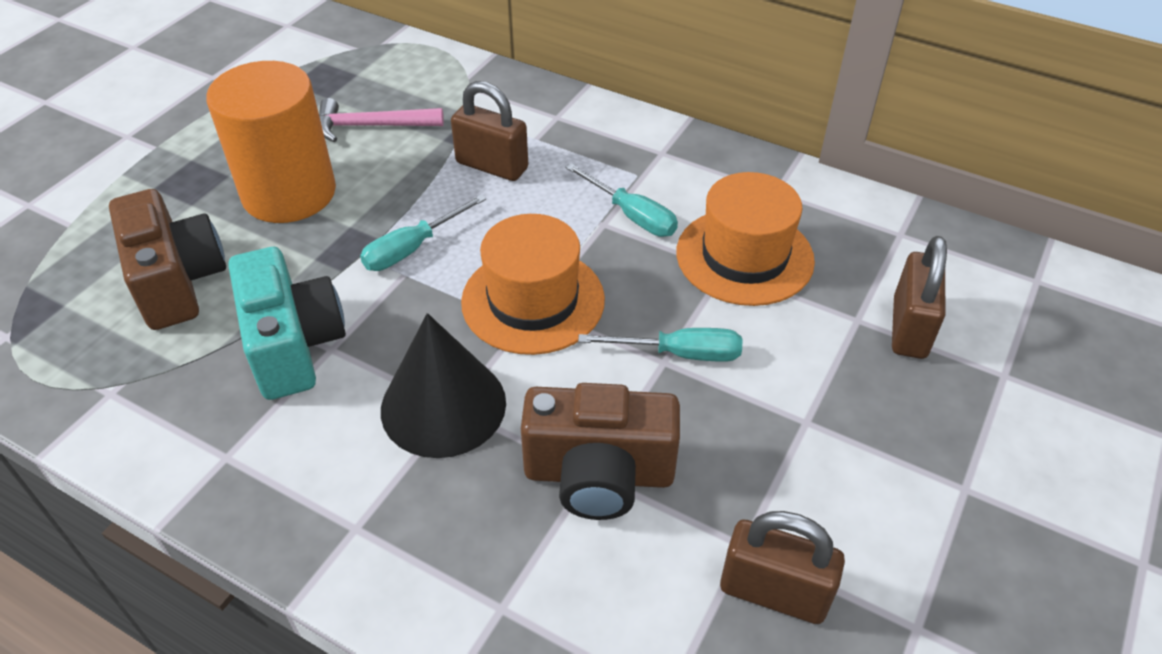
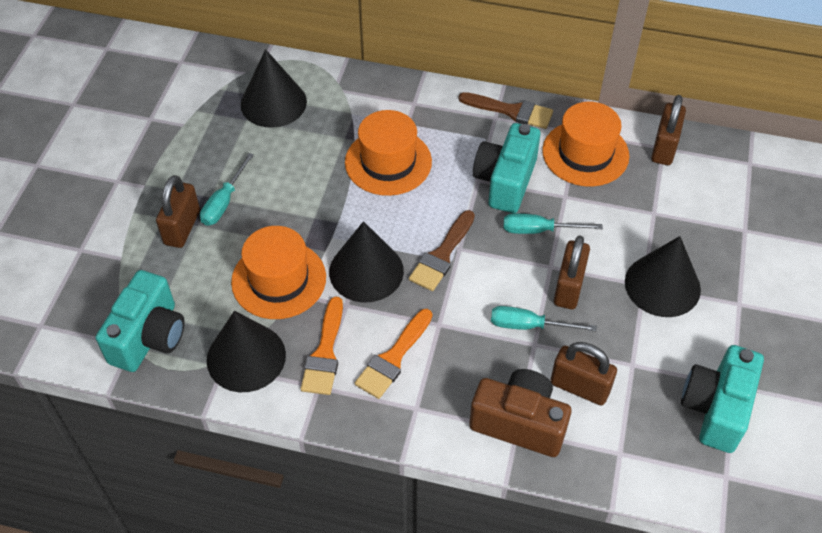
black cone: 1 -> 4
brown brush: 0 -> 2
brown camera: 2 -> 1
brown padlock: 3 -> 4
orange brush: 0 -> 2
orange cylinder: 1 -> 0
orange hat: 2 -> 3
pink hammer: 1 -> 0
turquoise camera: 1 -> 3

